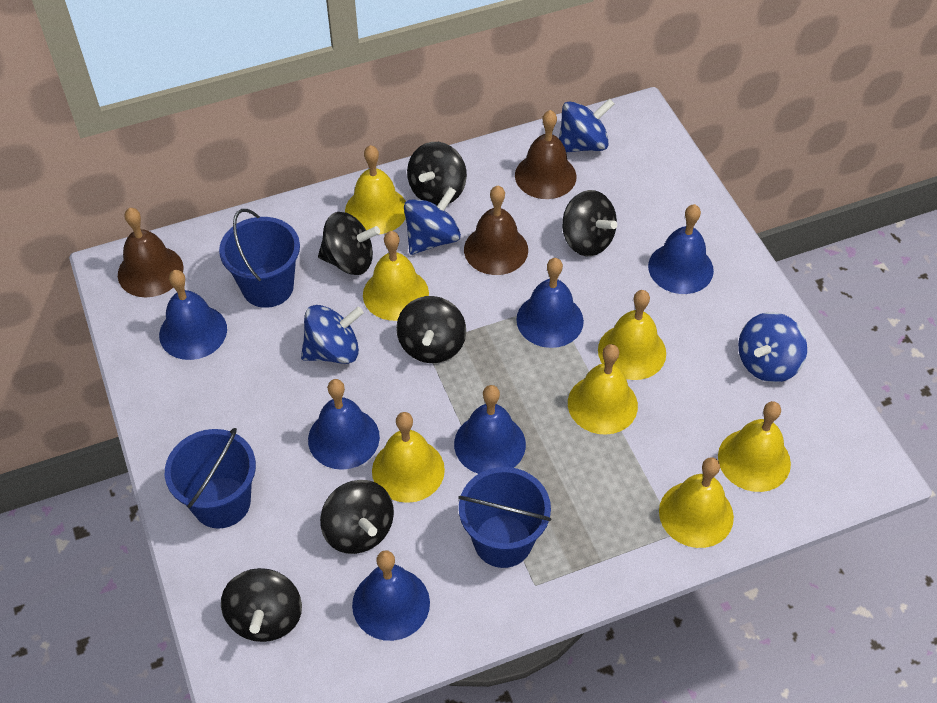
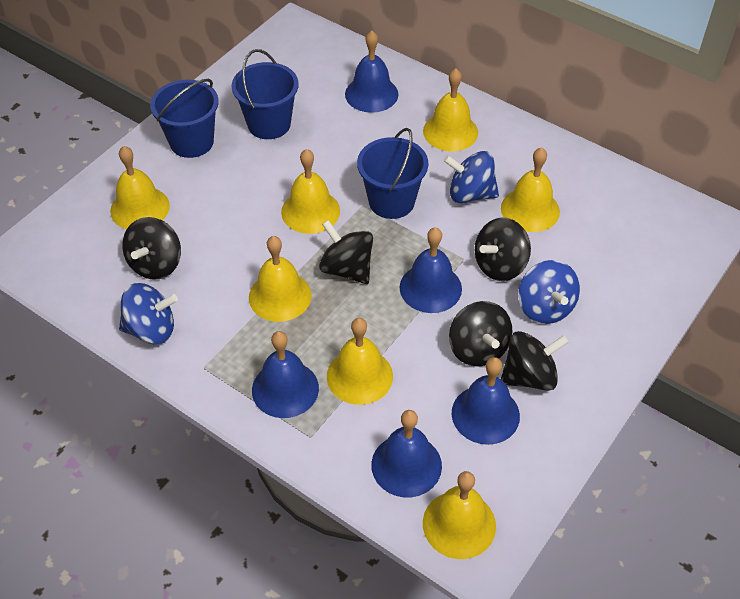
black spinning top: 6 -> 5
blue bell: 6 -> 5
blue spinning top: 4 -> 3
brown bell: 3 -> 0

